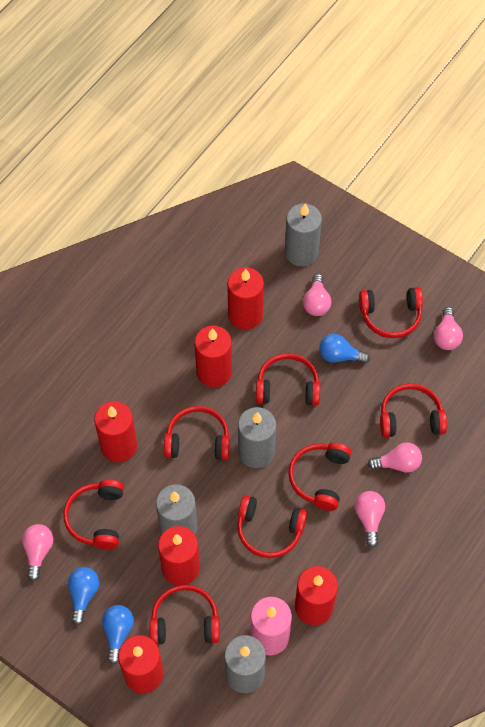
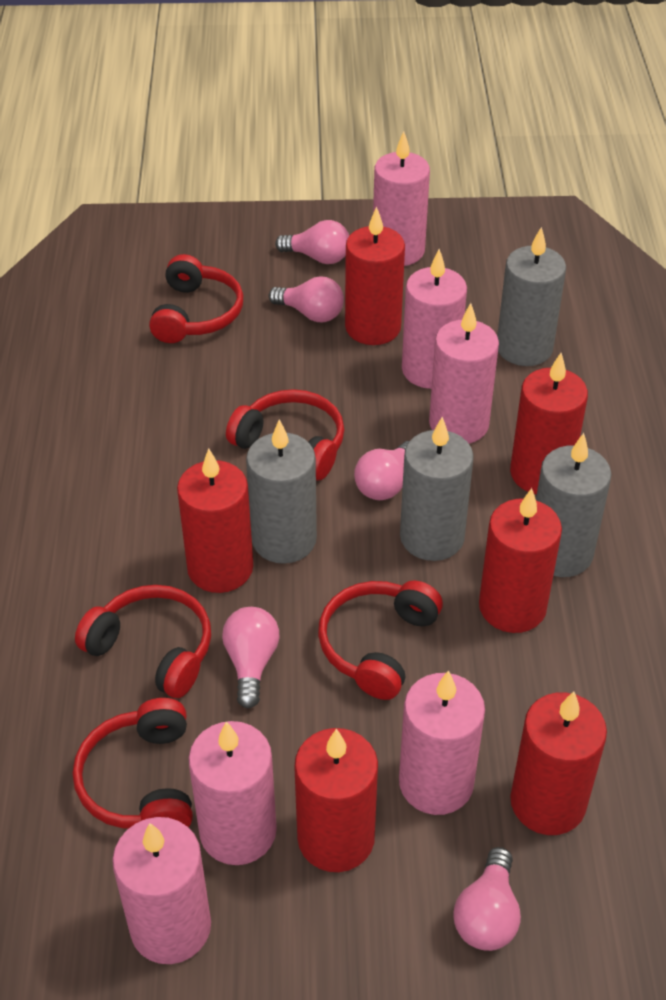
blue light bulb: 3 -> 0
pink candle: 1 -> 6
red headphones: 8 -> 5

